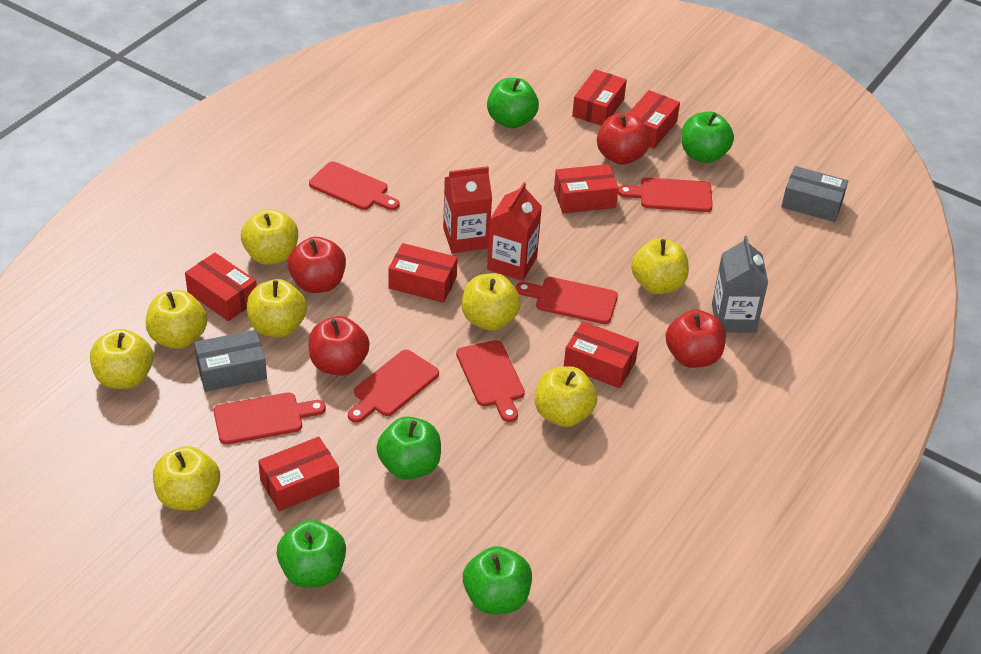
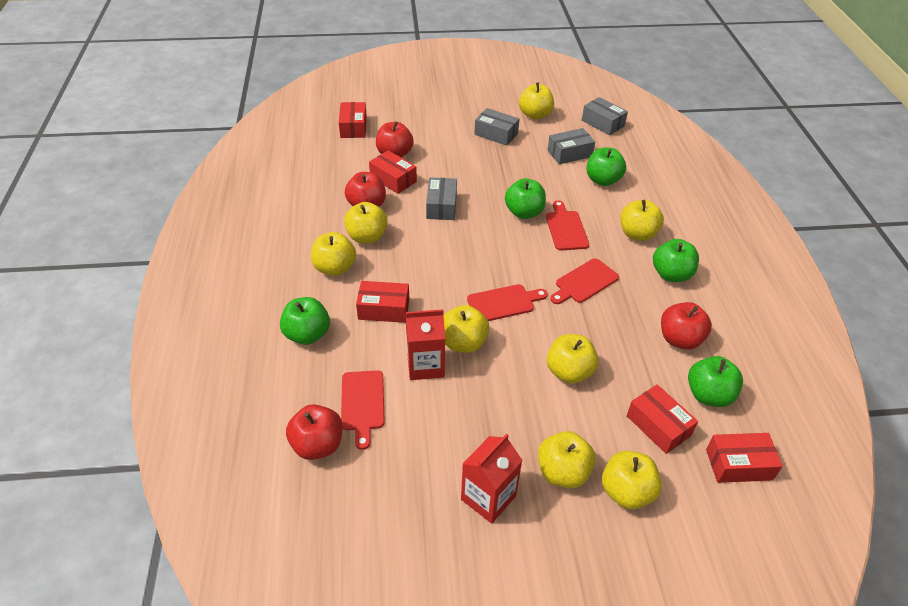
grey box: 2 -> 4
grey carton: 1 -> 0
red box: 7 -> 5
red cutting board: 6 -> 4

